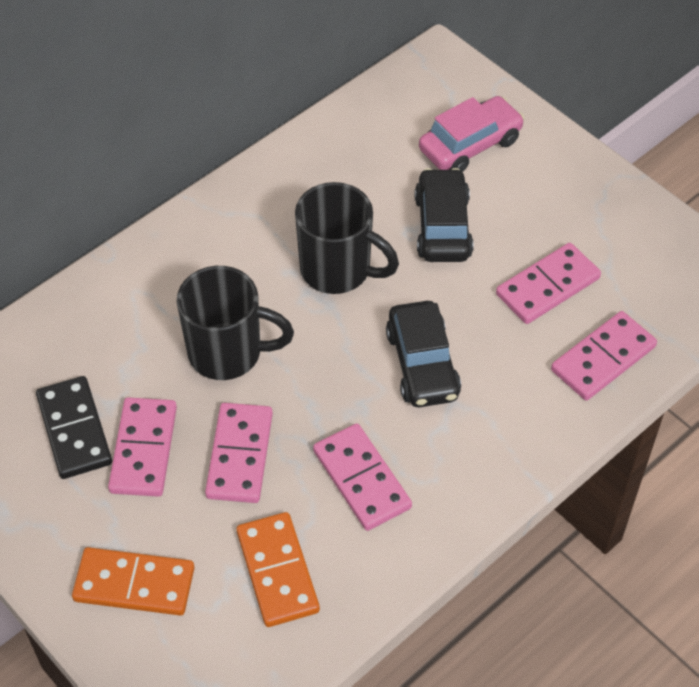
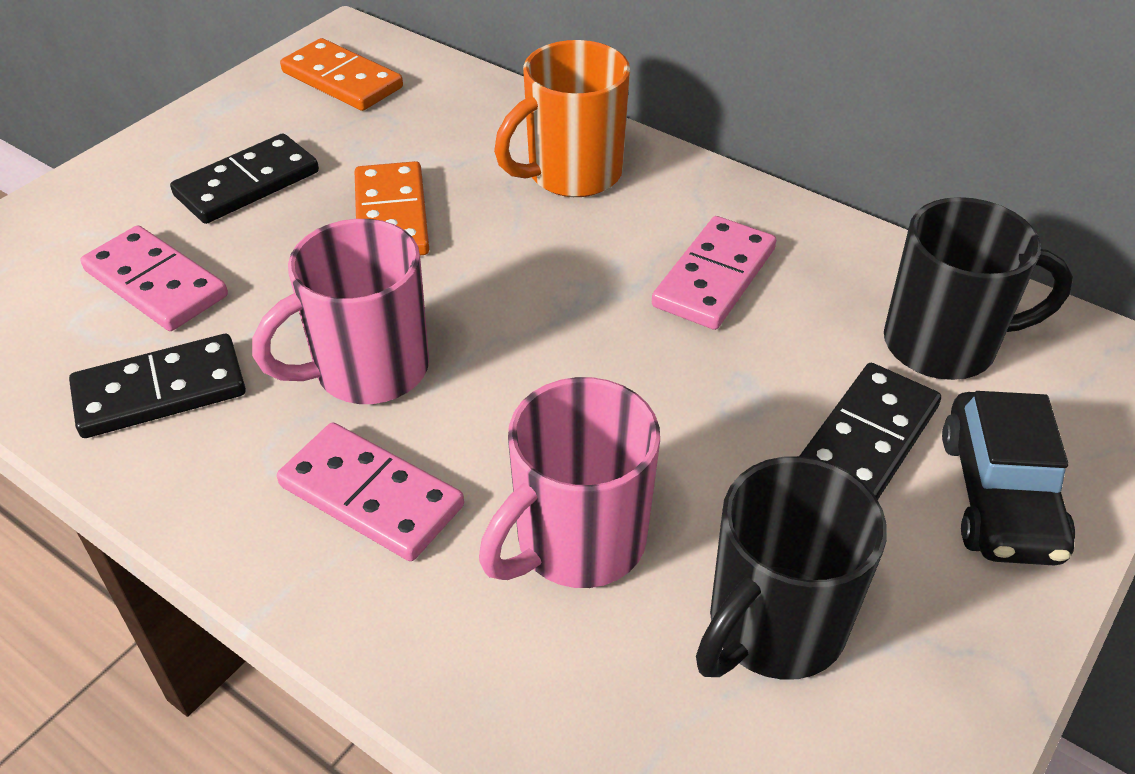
black car: 2 -> 1
black domino: 1 -> 3
orange mug: 0 -> 1
pink car: 1 -> 0
pink domino: 5 -> 3
pink mug: 0 -> 2

